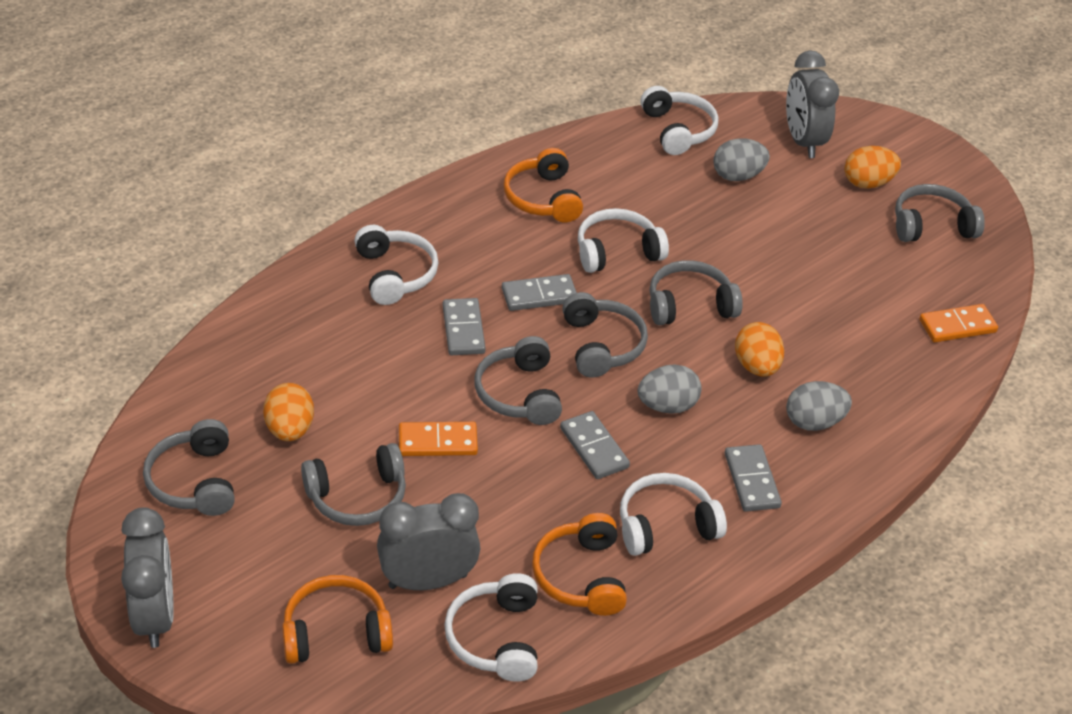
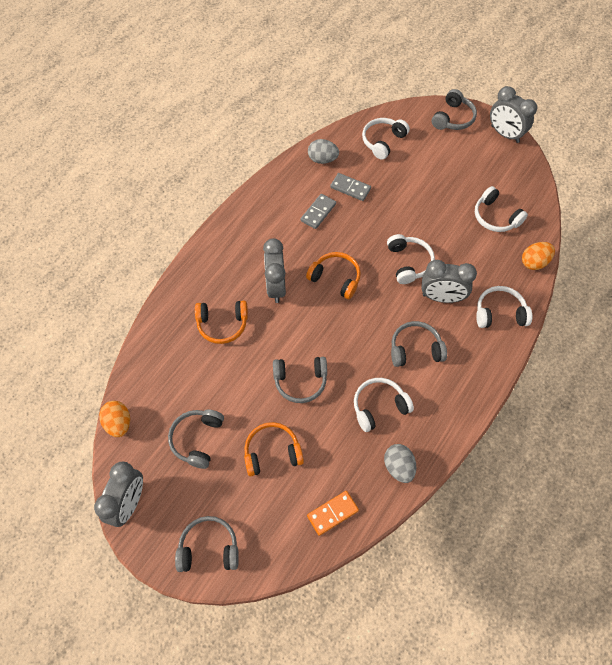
grey clock: 3 -> 4
grey domino: 4 -> 2
grey egg: 3 -> 2
grey headphones: 6 -> 5
orange domino: 2 -> 1
orange egg: 3 -> 2

